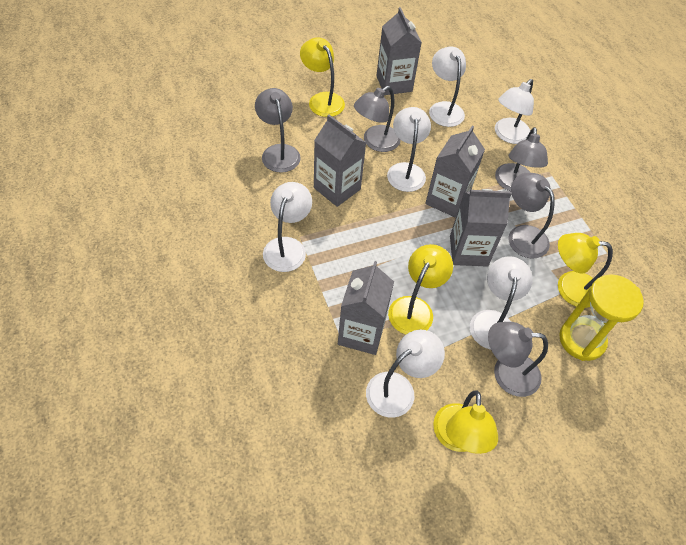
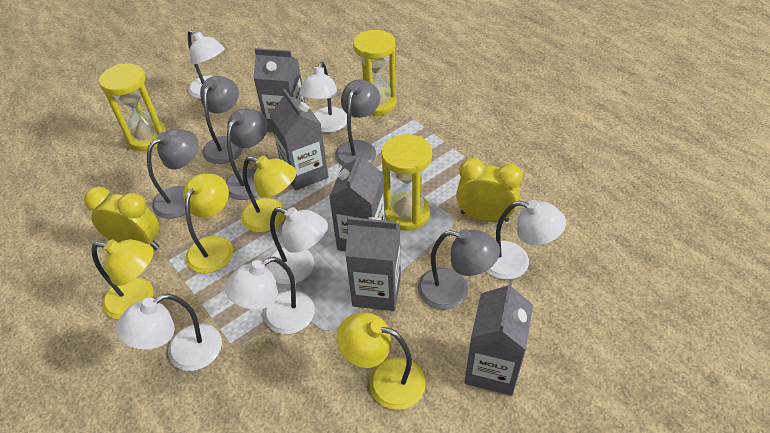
yellow clock: 0 -> 2
yellow hourglass: 1 -> 3

